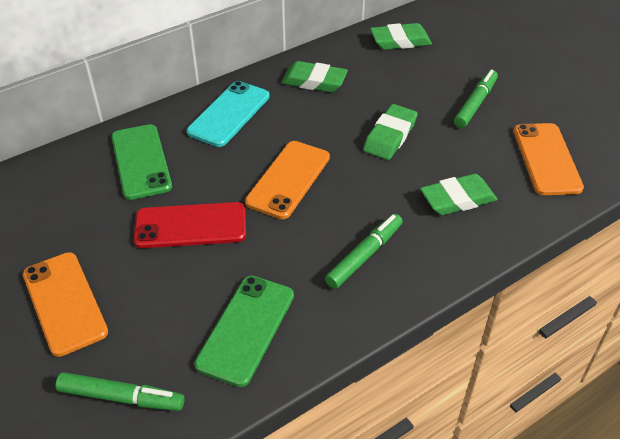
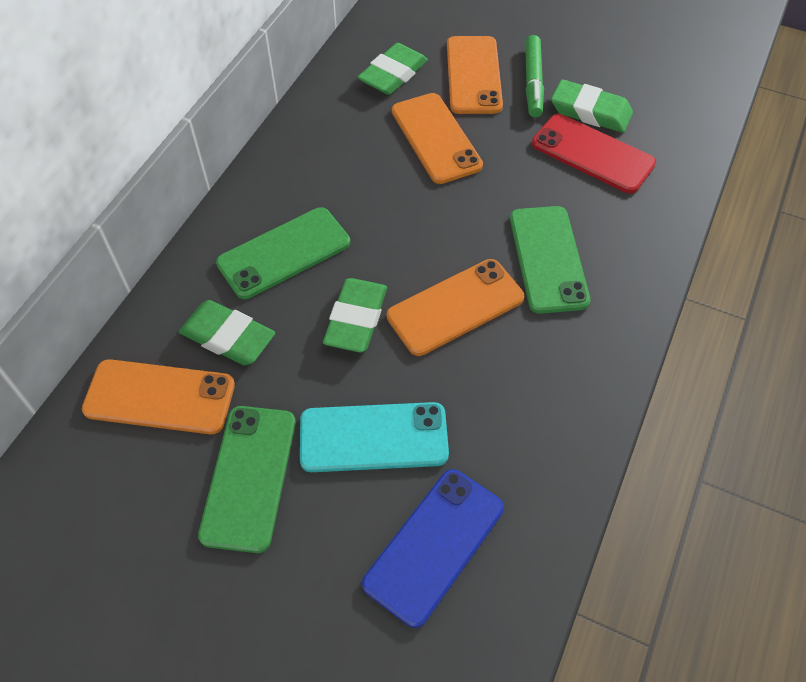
blue phone: 0 -> 1
green marker: 3 -> 1
green phone: 2 -> 3
orange phone: 3 -> 4

